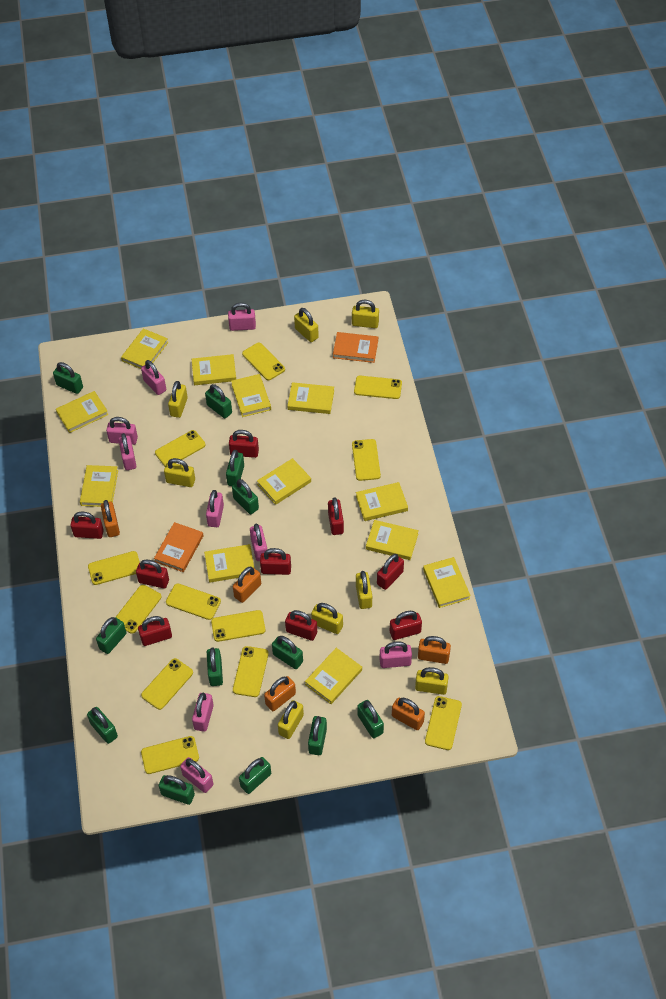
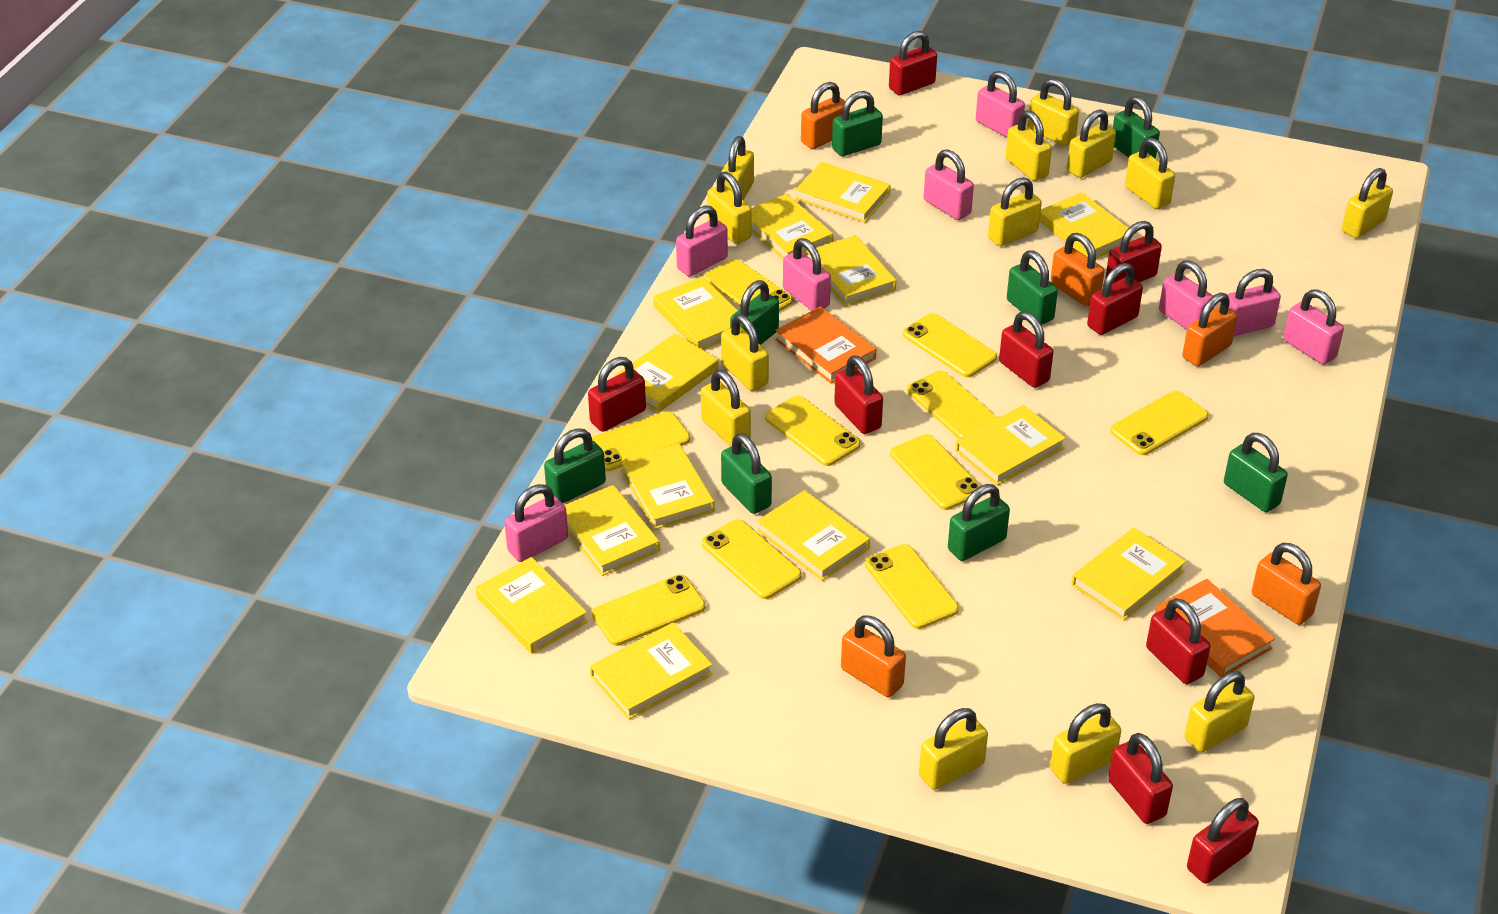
green padlock: 12 -> 8
pink padlock: 9 -> 8
yellow book: 12 -> 13
yellow padlock: 8 -> 13
yellow phone: 12 -> 10

